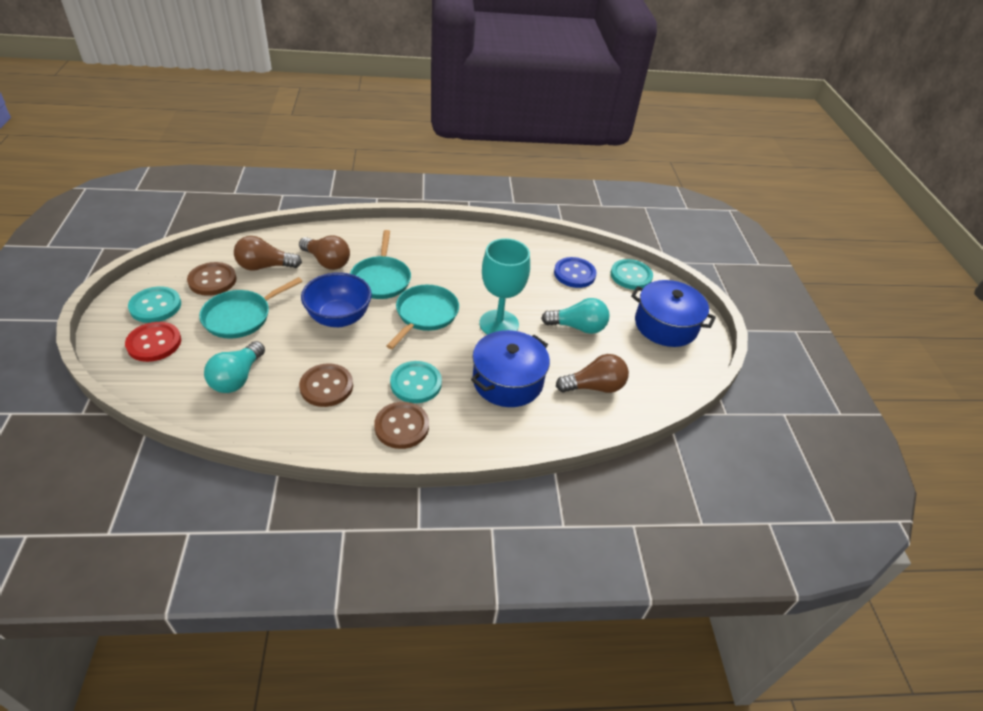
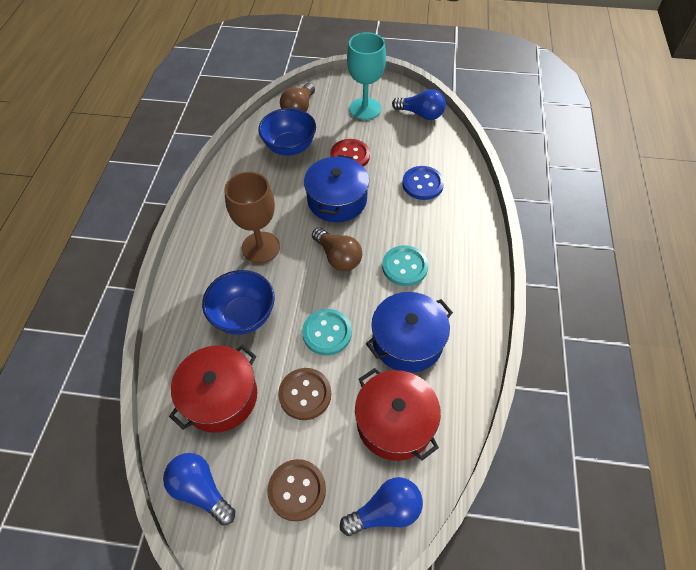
blue bowl: 1 -> 2
blue light bulb: 0 -> 3
brown button: 3 -> 2
brown goblet: 0 -> 1
brown light bulb: 3 -> 2
red pot: 0 -> 2
turquoise button: 3 -> 2
turquoise light bulb: 2 -> 0
turquoise pan: 3 -> 0

